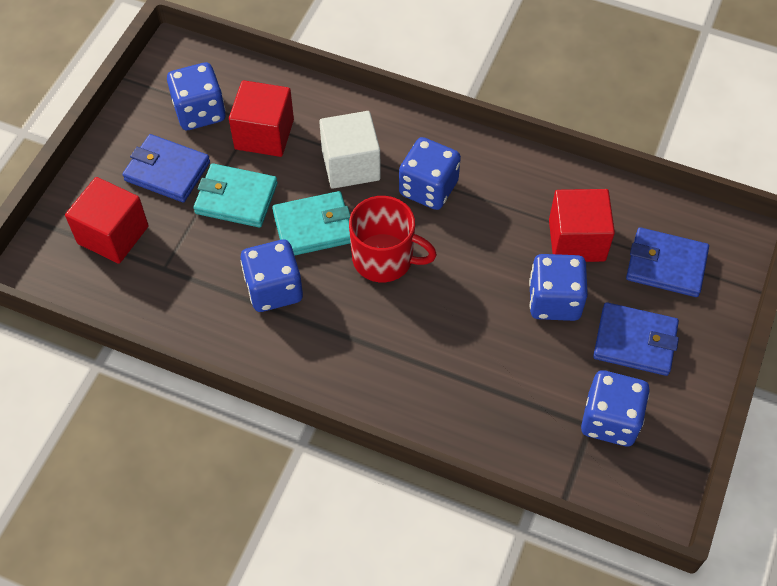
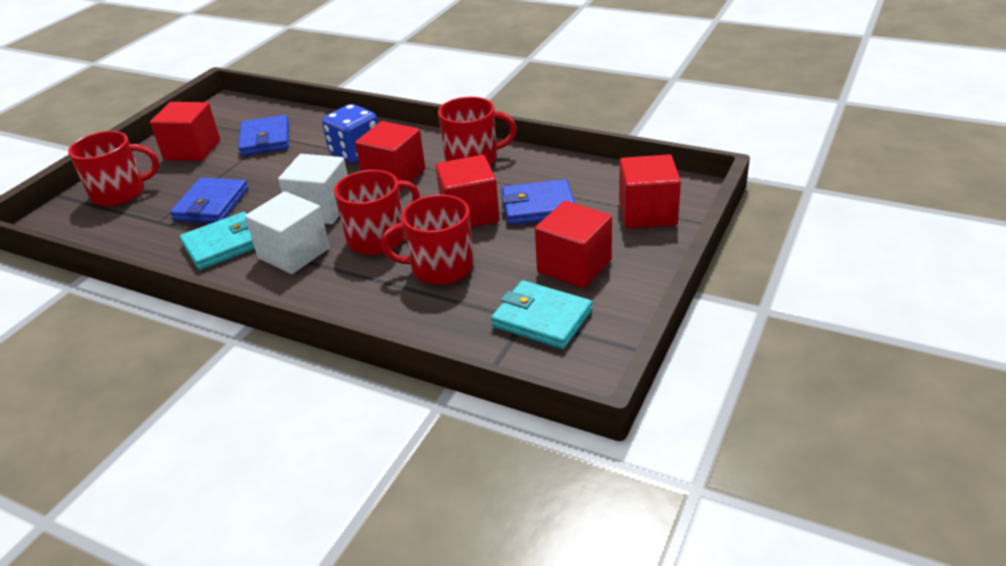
blue dice: 5 -> 1
red cube: 3 -> 5
red mug: 1 -> 4
white cube: 1 -> 2

